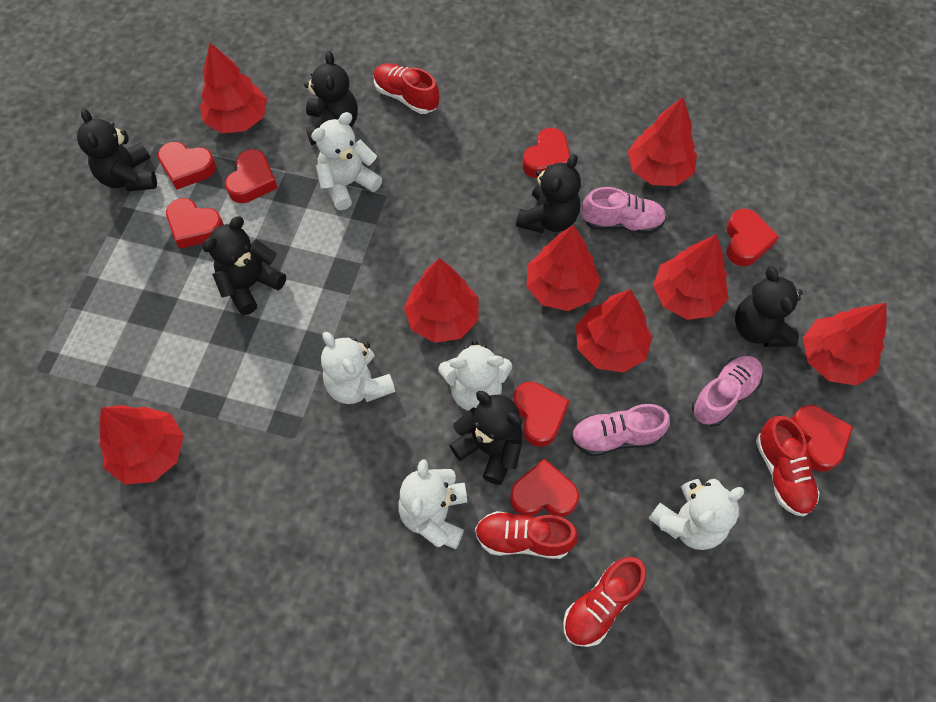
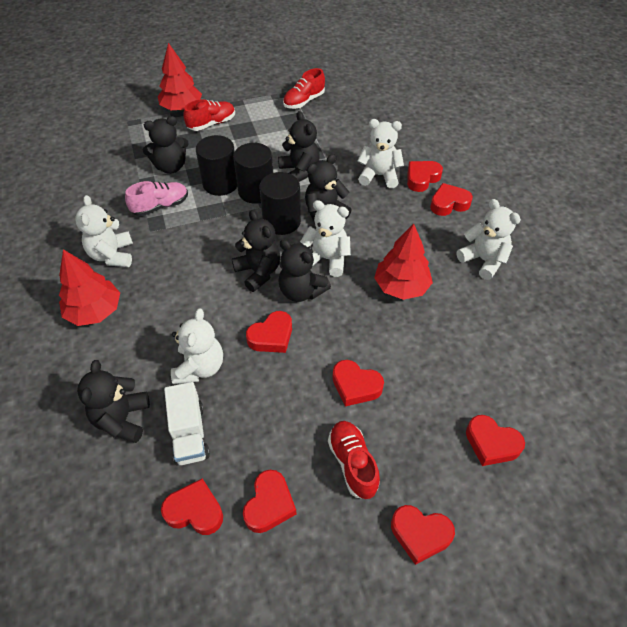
black cylinder: 0 -> 3
pink shoe: 3 -> 1
red shoe: 4 -> 3
red tree: 8 -> 3
white truck: 0 -> 1

